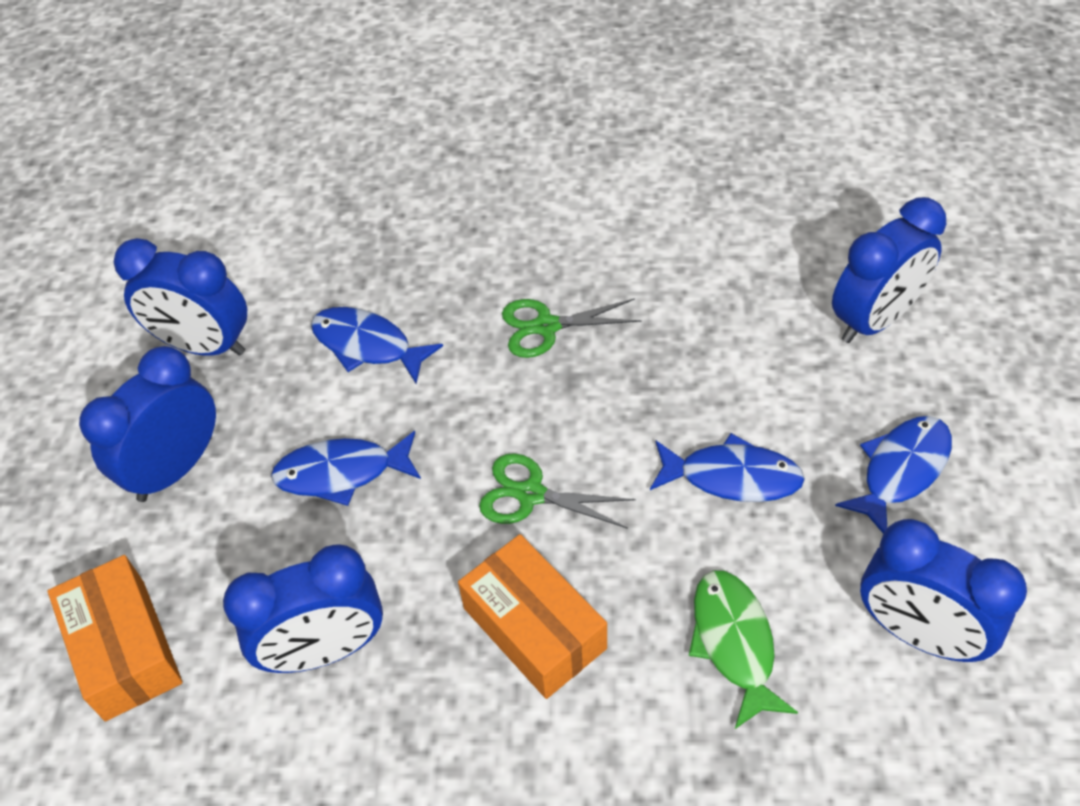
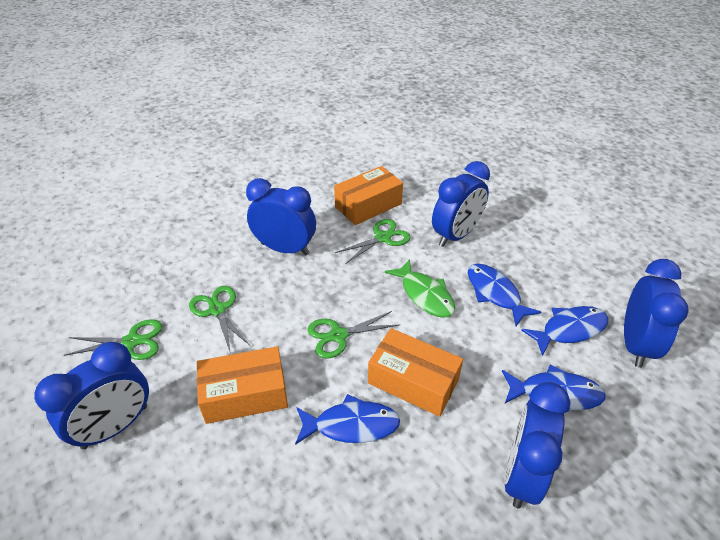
green scissors: 2 -> 4
orange box: 2 -> 3

